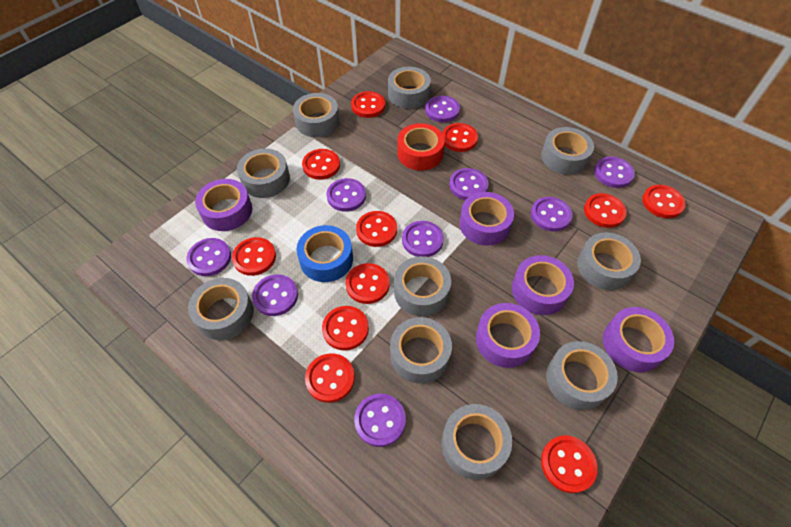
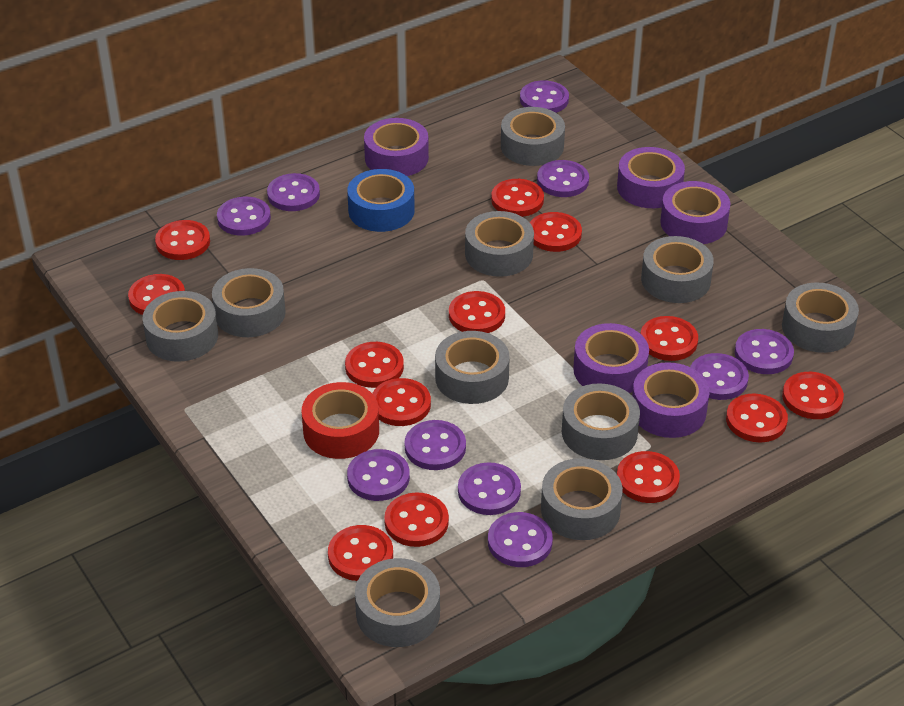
purple button: 9 -> 10
red button: 11 -> 13

